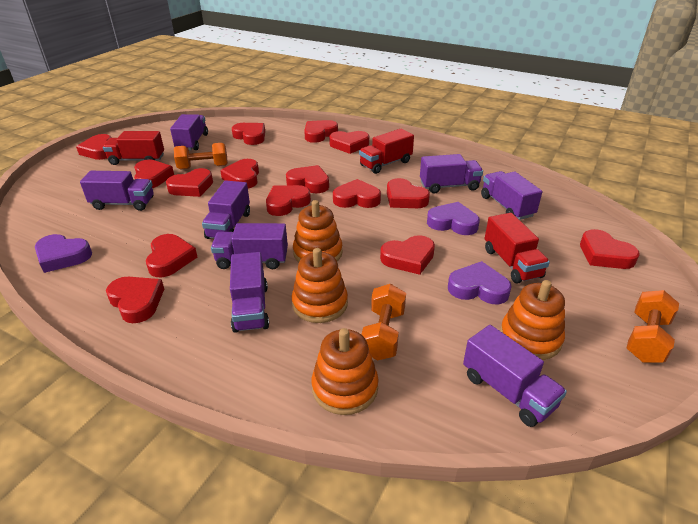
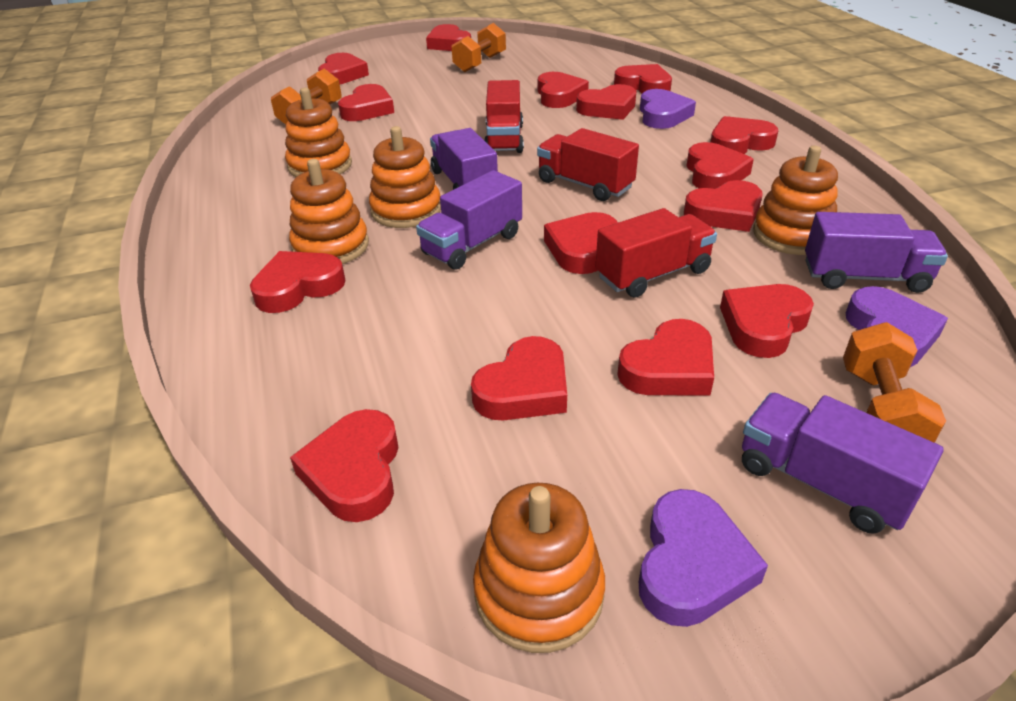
orange stacking toy: 4 -> 5
purple truck: 8 -> 4

